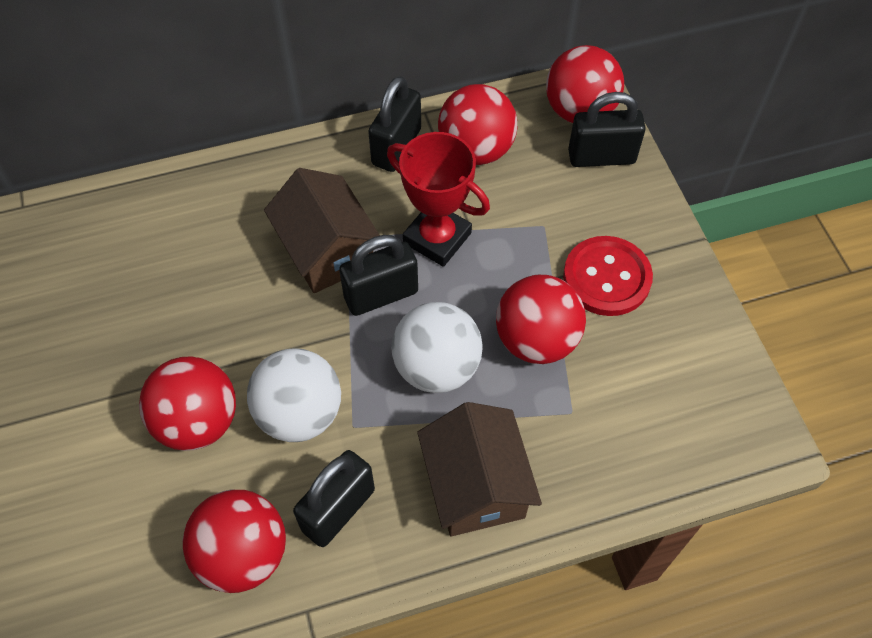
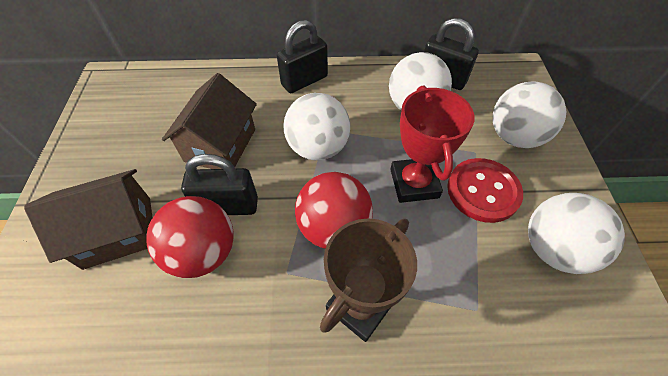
black padlock: 4 -> 3
brown trophy: 0 -> 1
red ball: 5 -> 2
white ball: 2 -> 4

